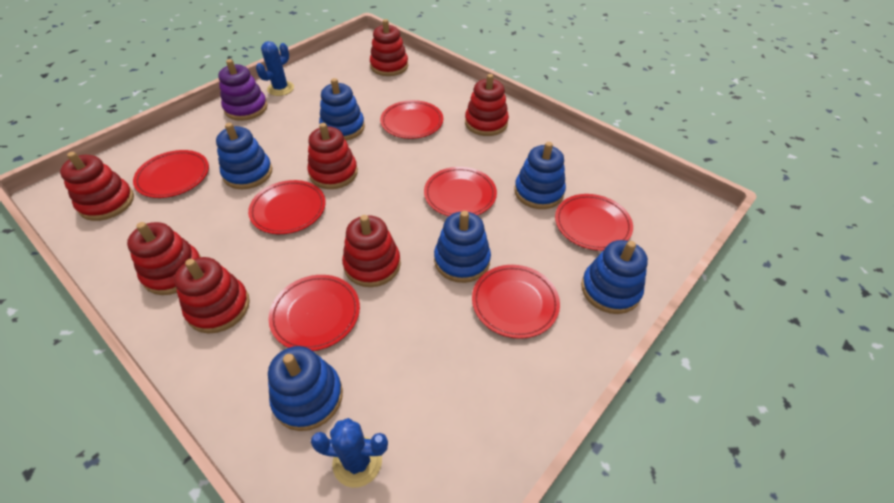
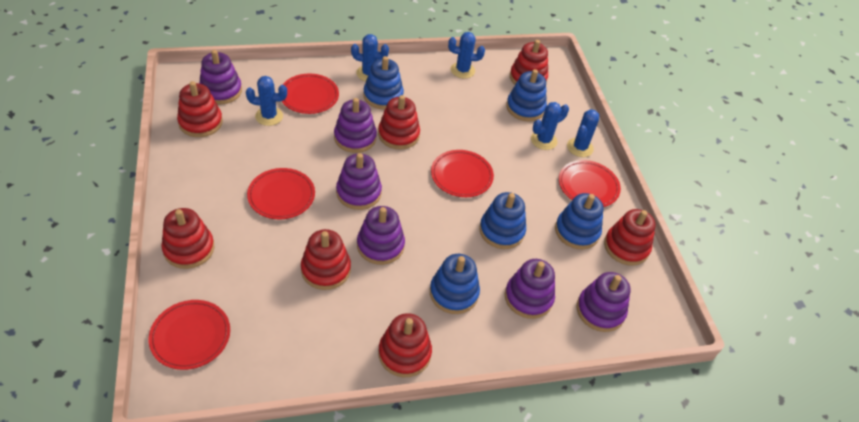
blue cactus: 2 -> 5
blue stacking toy: 6 -> 5
purple stacking toy: 1 -> 6
red plate: 7 -> 5

